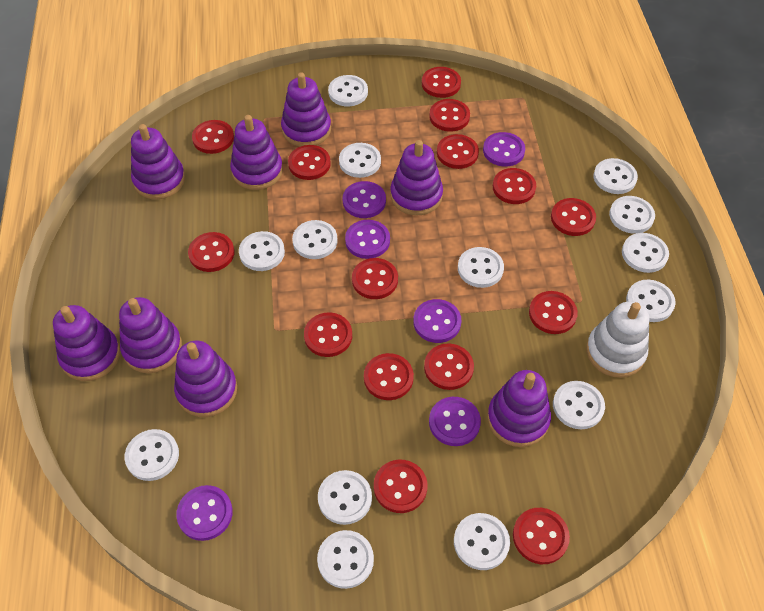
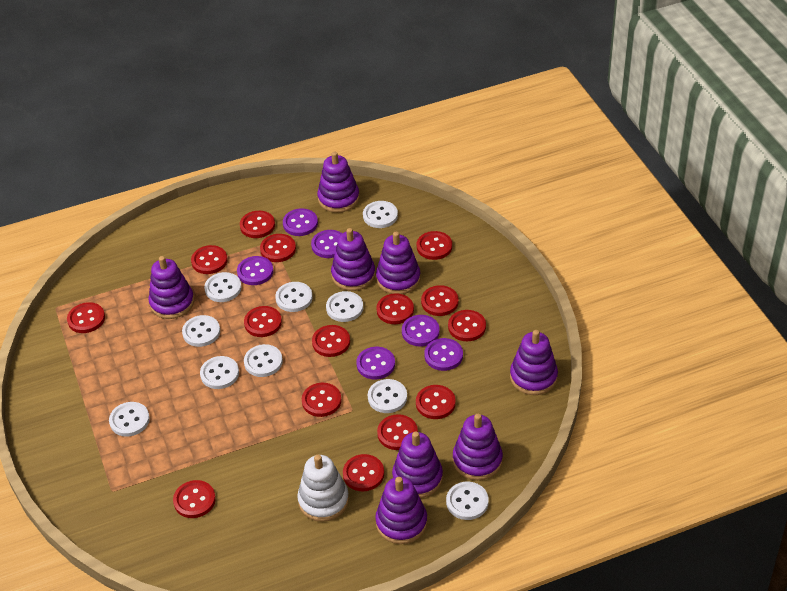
white button: 14 -> 10

